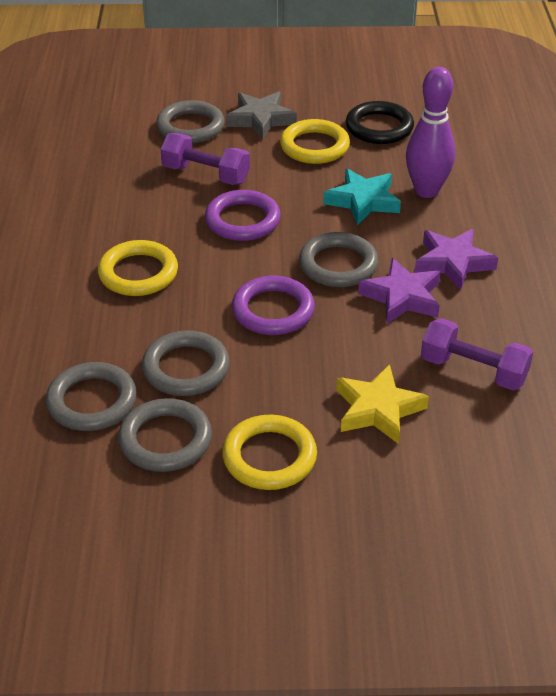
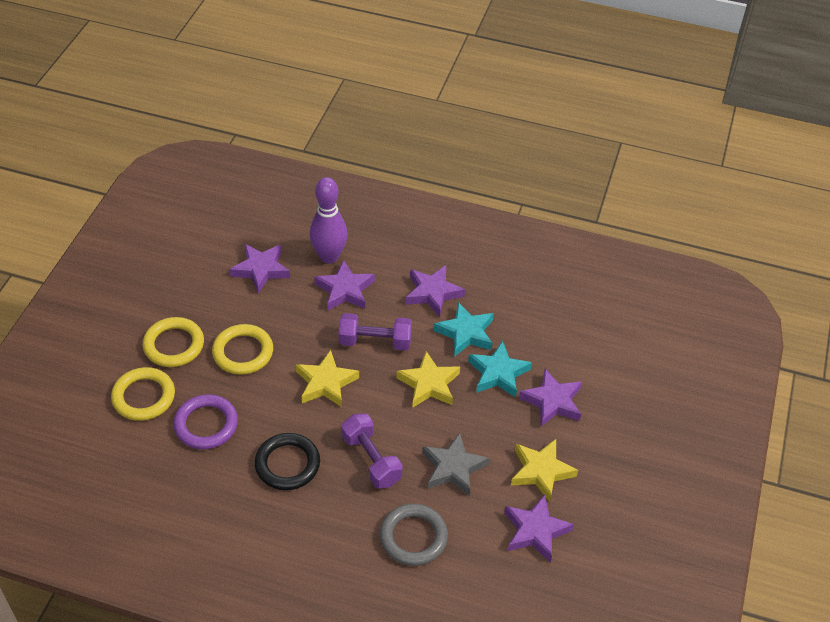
grey ring: 5 -> 1
purple ring: 2 -> 1
purple star: 2 -> 5
turquoise star: 1 -> 2
yellow star: 1 -> 3

